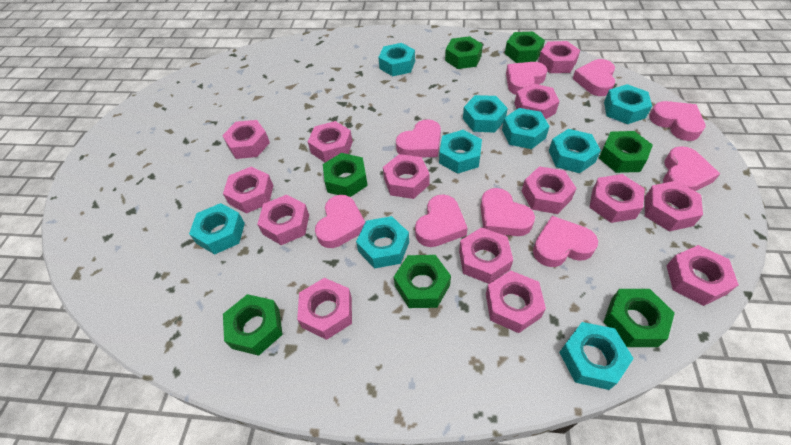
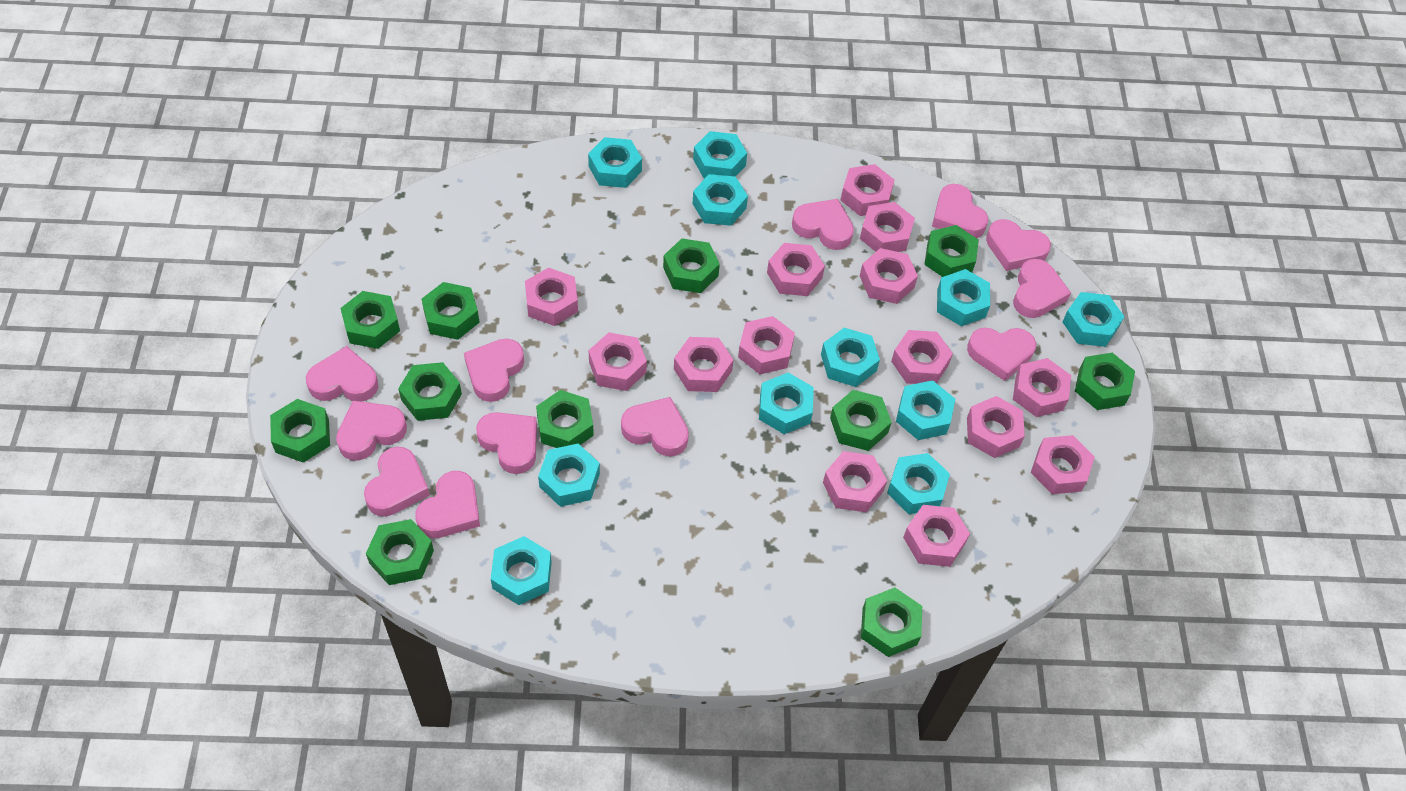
green nut: 7 -> 11
pink heart: 9 -> 12
turquoise nut: 9 -> 11

